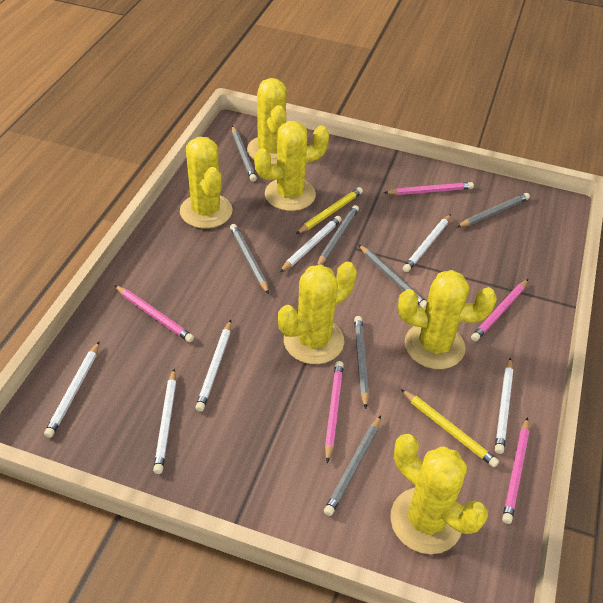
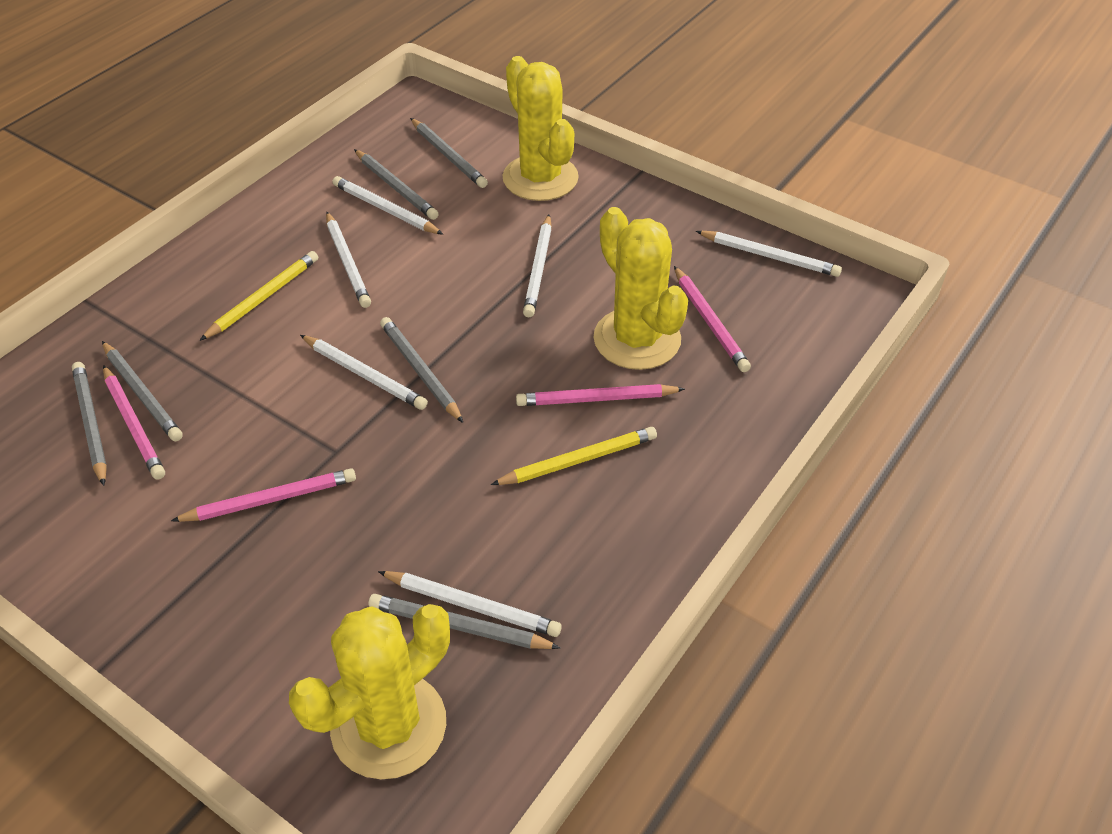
grey pencil: 7 -> 6
pink pencil: 5 -> 4
yellow cactus: 6 -> 3

